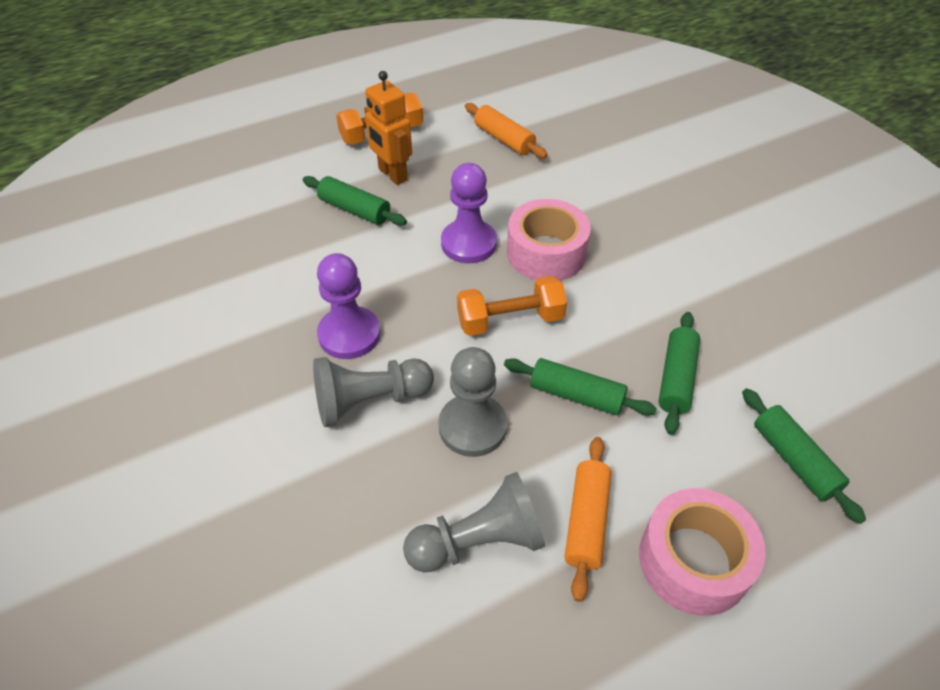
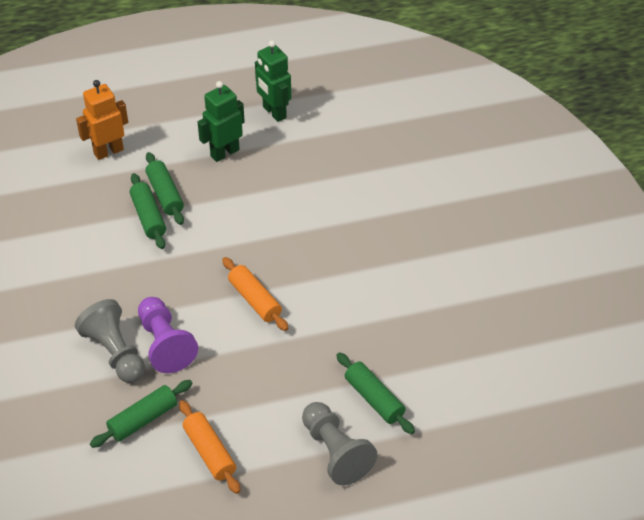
green robot: 0 -> 2
grey pawn: 3 -> 2
orange dumbbell: 2 -> 0
pink tape: 2 -> 0
purple pawn: 2 -> 1

